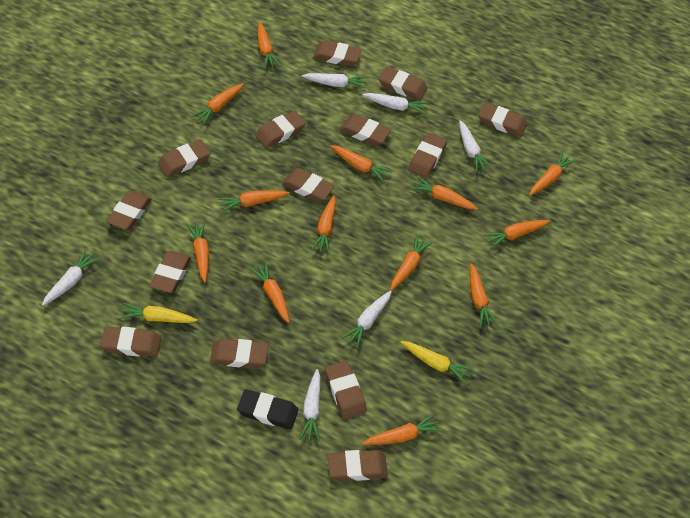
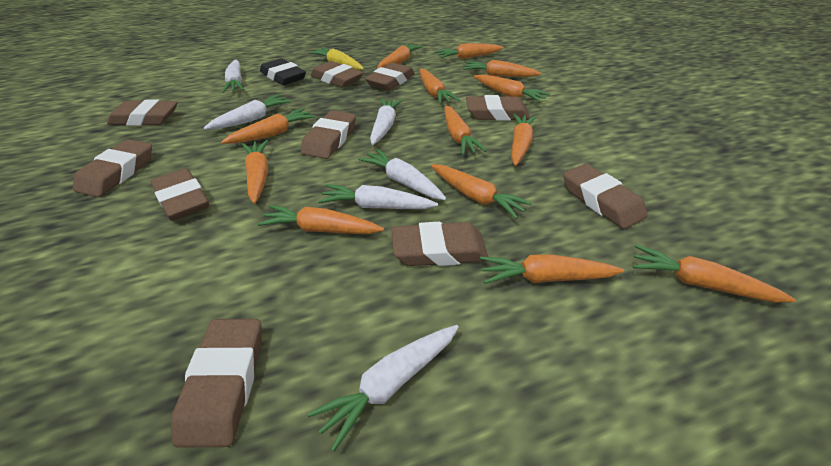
brown eraser: 14 -> 10
yellow carrot: 2 -> 1

